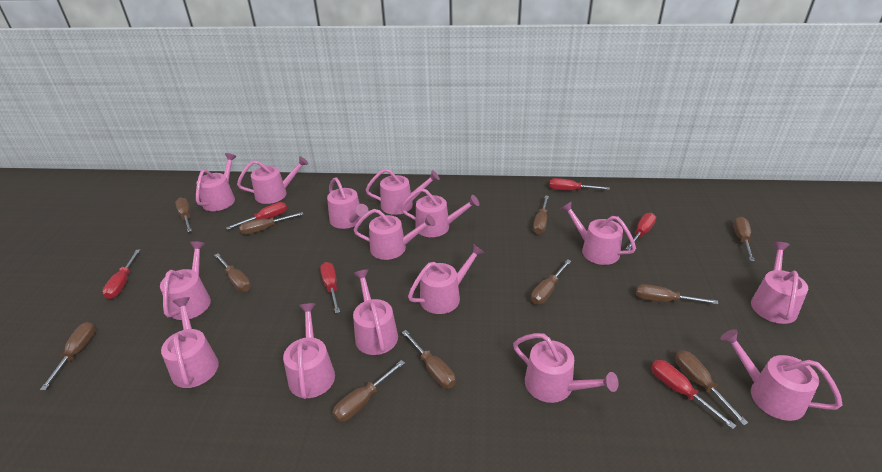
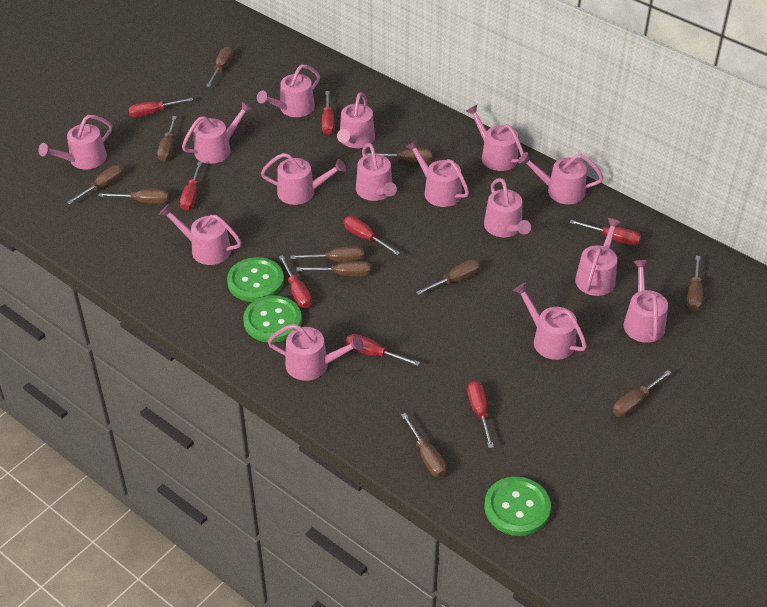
green button: 0 -> 3
red screwdriver: 6 -> 8

